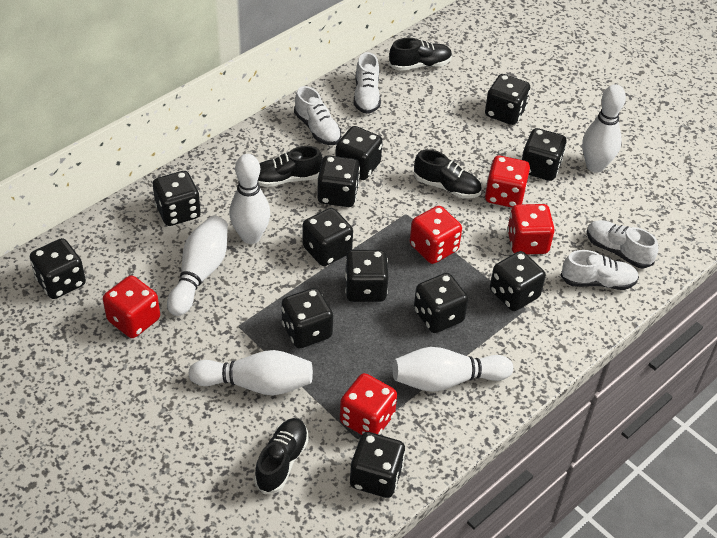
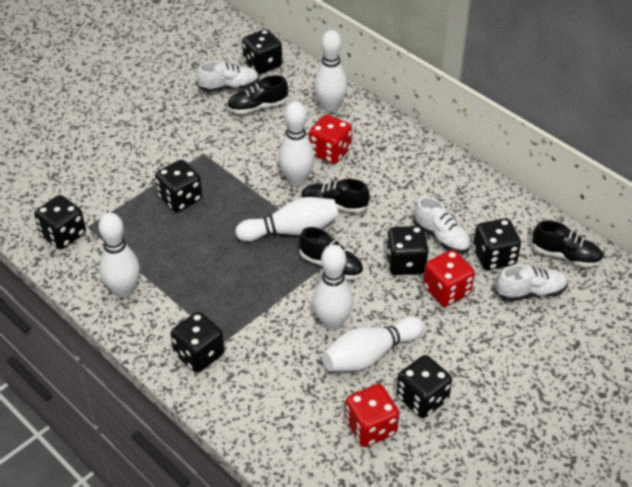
black dice: 12 -> 7
red dice: 5 -> 3
white bowling pin: 5 -> 6
white shoe: 4 -> 3

